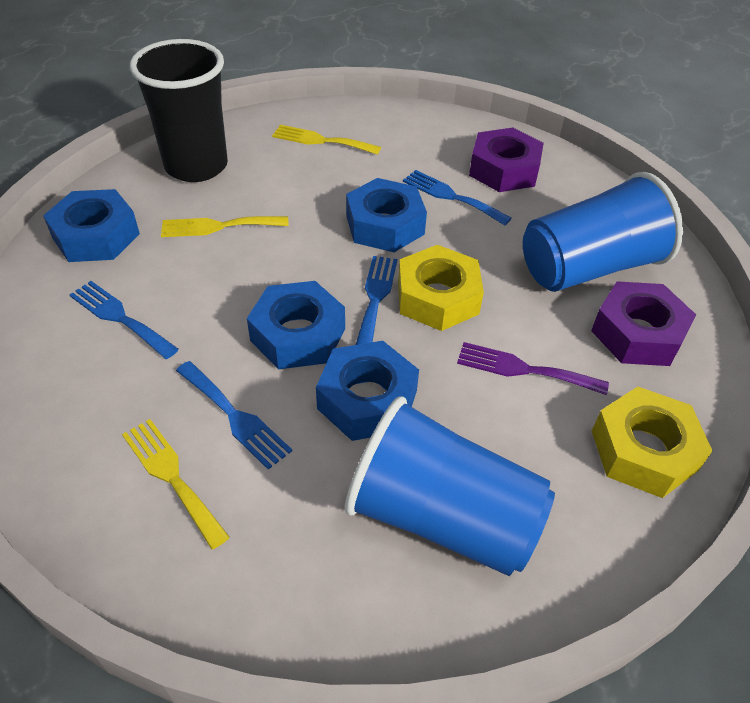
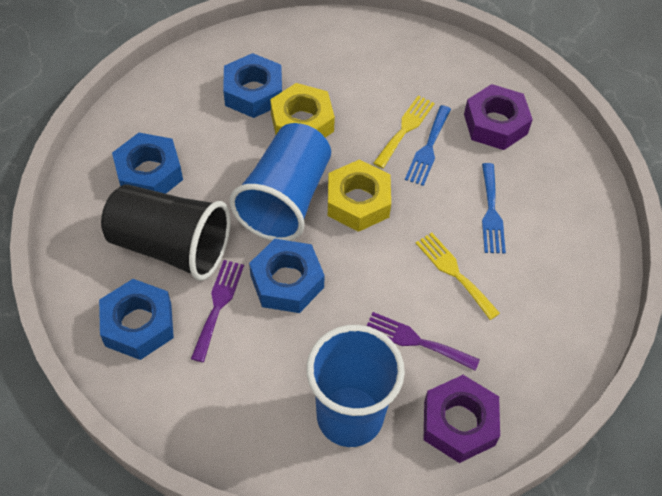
blue fork: 4 -> 2
purple fork: 1 -> 2
yellow fork: 3 -> 2

